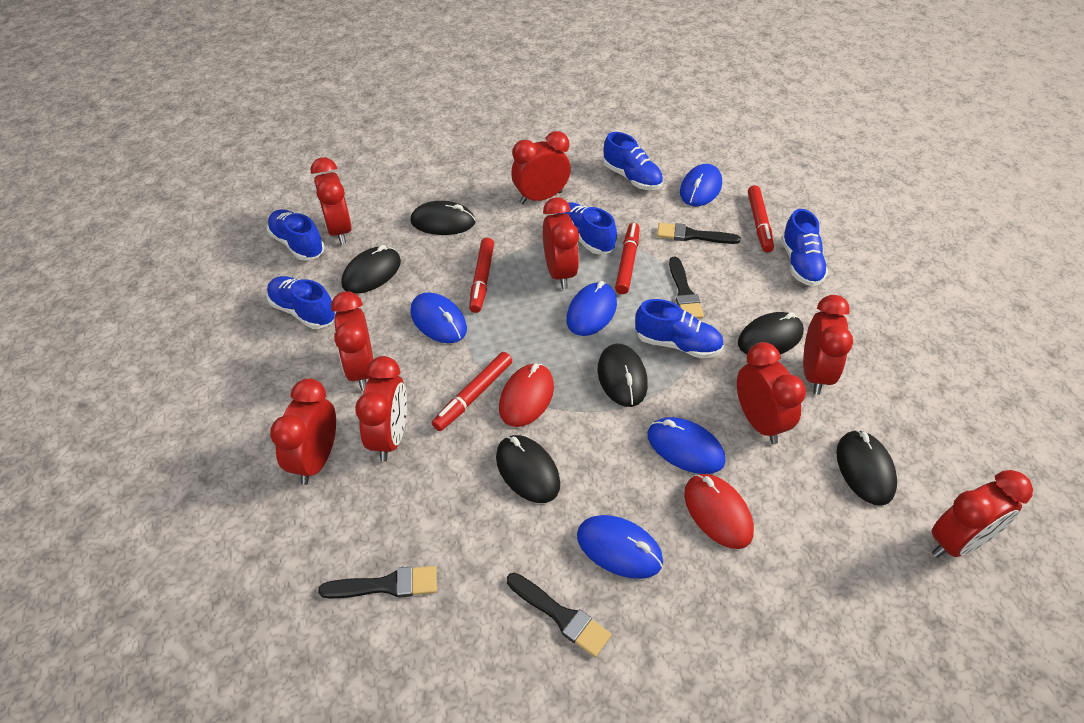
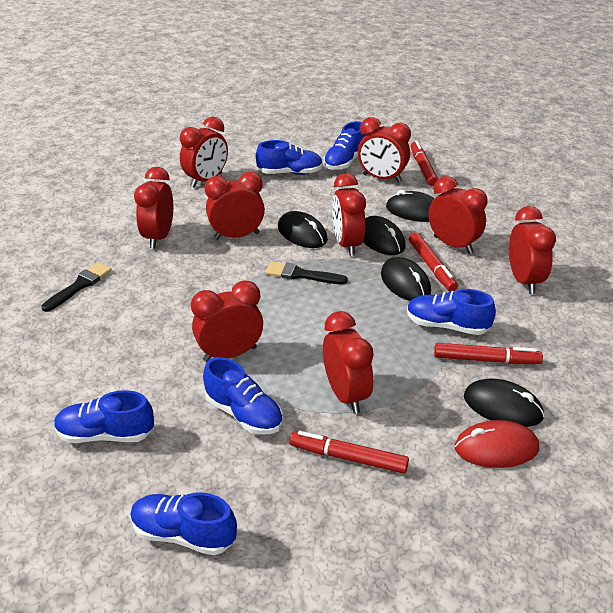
black brush: 4 -> 2
black mouse: 6 -> 5
blue mouse: 5 -> 0
red mouse: 2 -> 1

